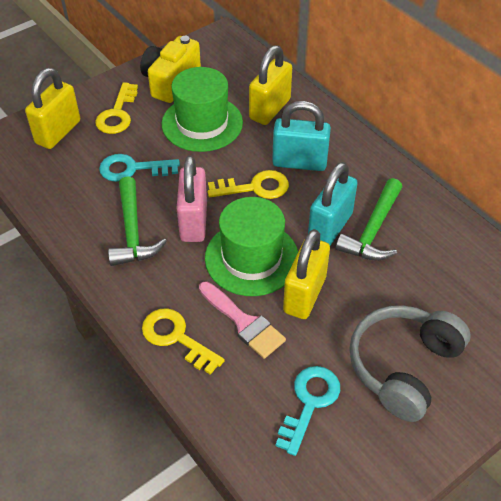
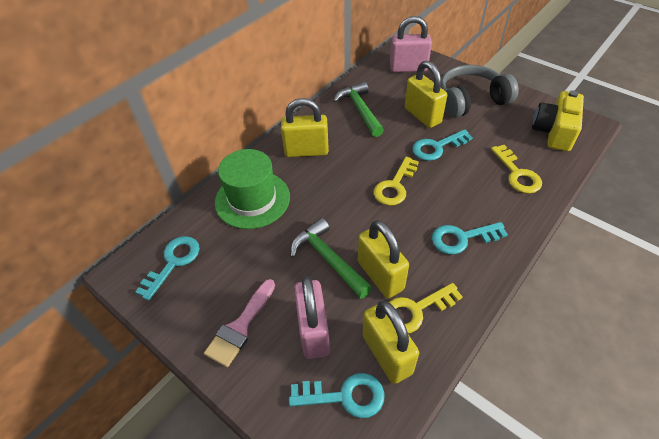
green hat: 2 -> 1
pink padlock: 1 -> 2
turquoise key: 2 -> 4
turquoise padlock: 2 -> 0
yellow padlock: 3 -> 4

